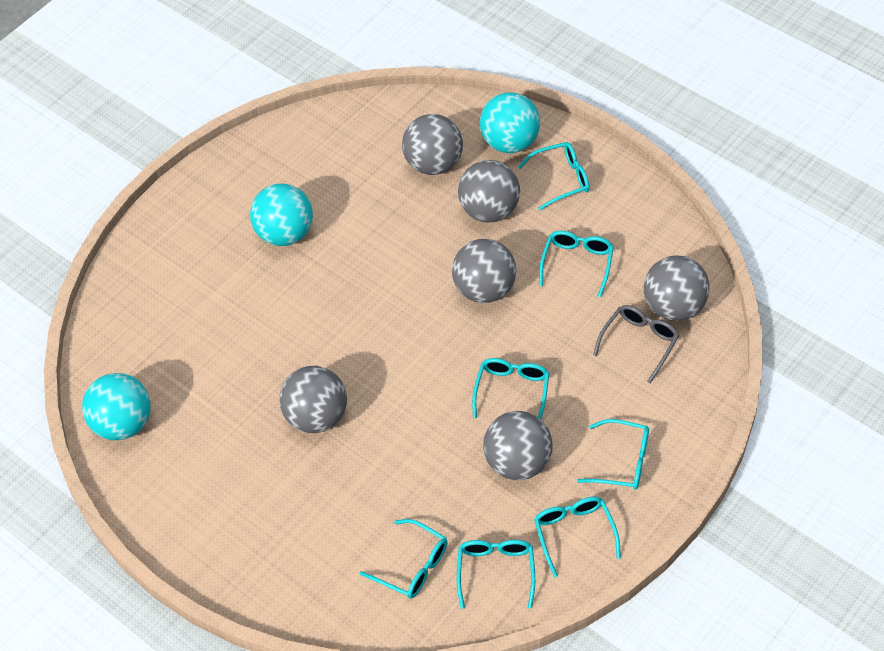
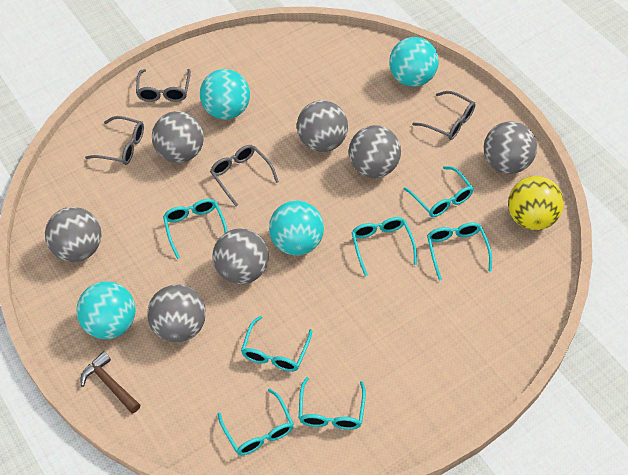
brown hammer: 0 -> 1
grey ball: 6 -> 7
grey glasses: 1 -> 4
turquoise ball: 3 -> 4
yellow ball: 0 -> 1

